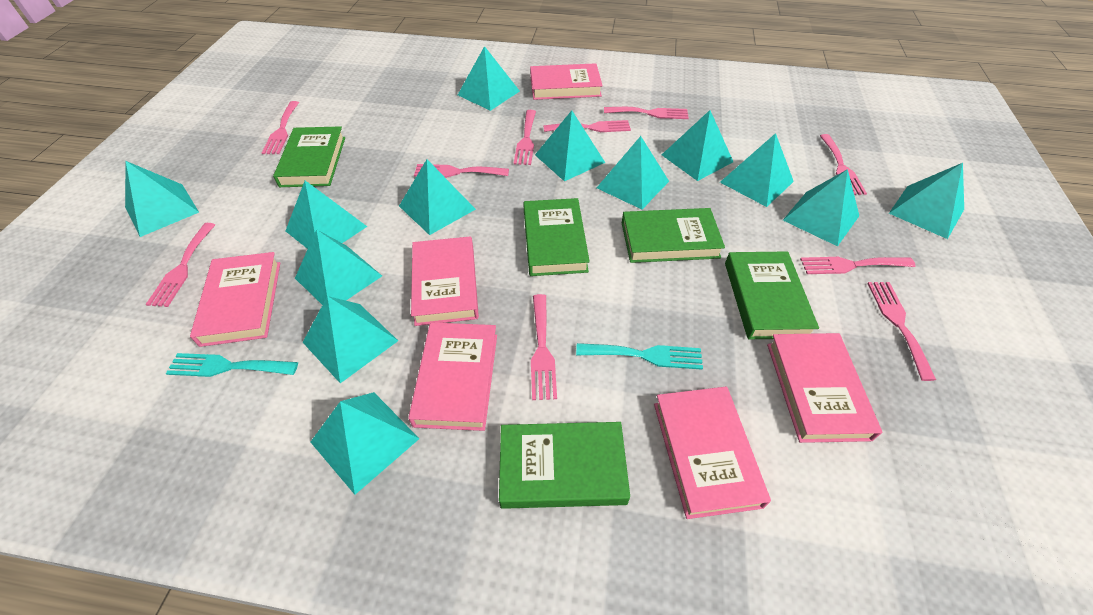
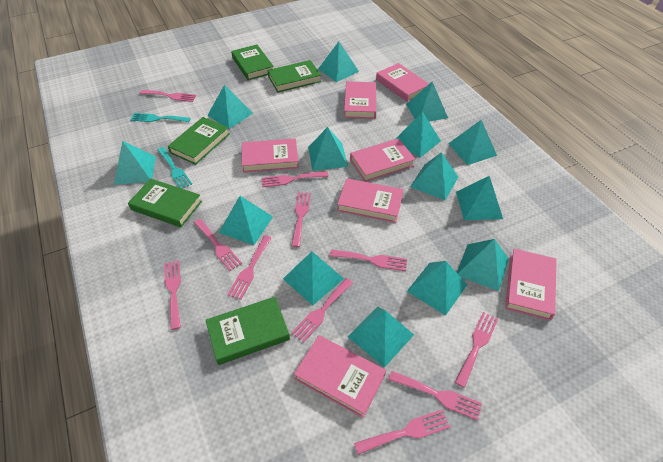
pink book: 6 -> 7
pink fork: 10 -> 11
turquoise pyramid: 13 -> 14

